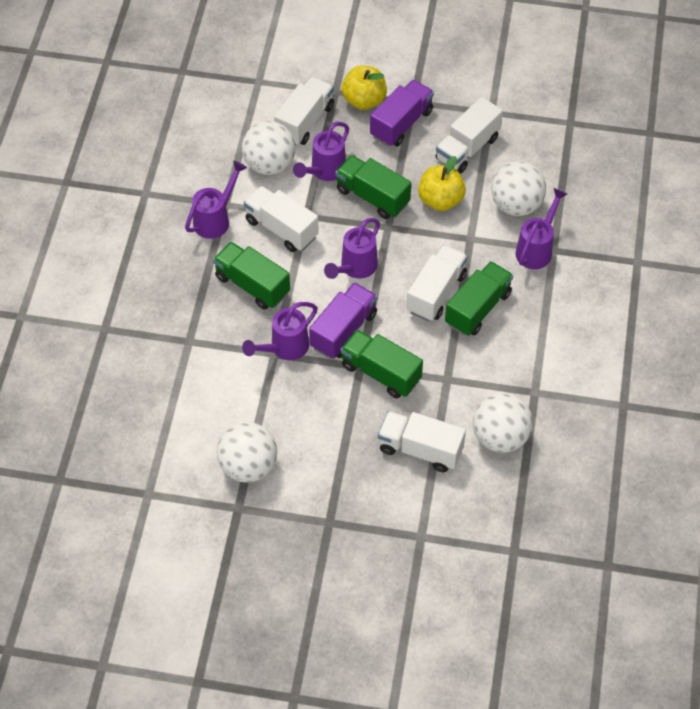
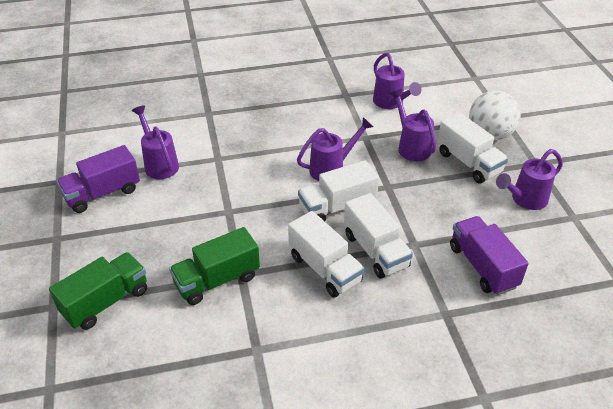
green truck: 4 -> 2
white ball: 4 -> 1
white truck: 5 -> 4
yellow apple: 2 -> 0

